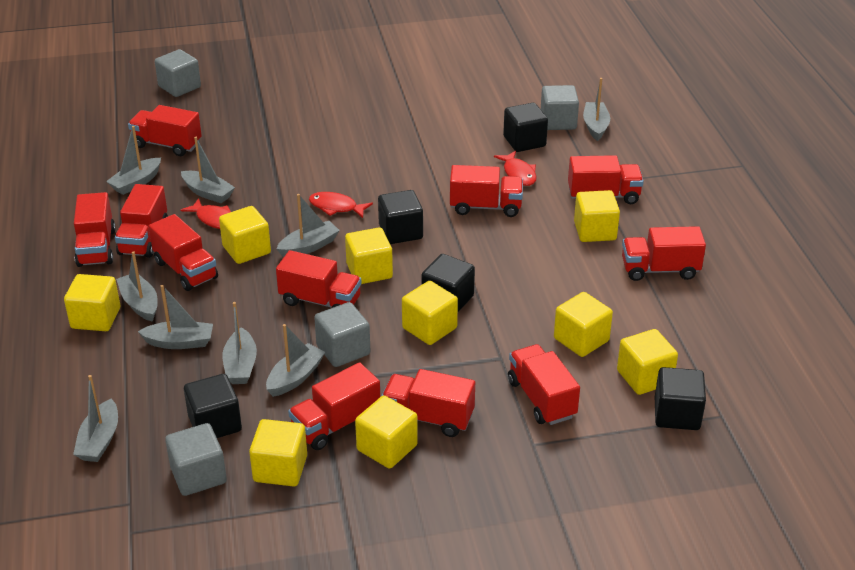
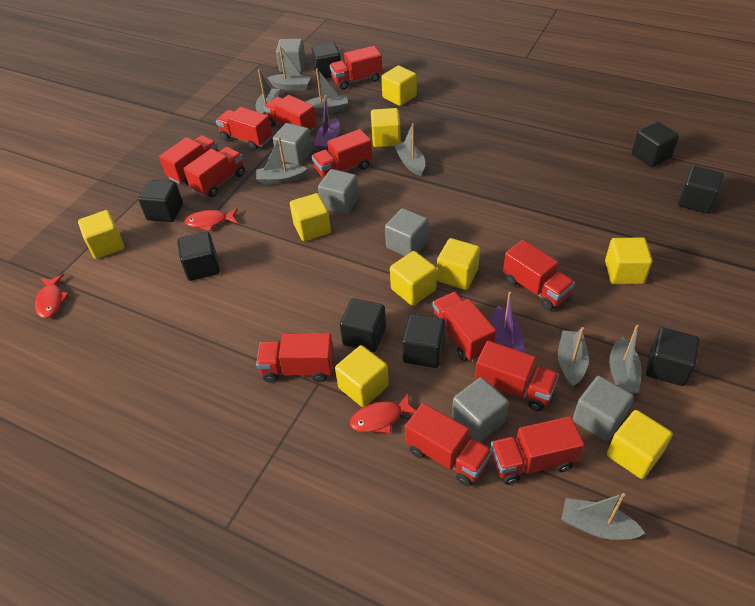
black cube: 5 -> 8
grey boat: 9 -> 8
grey cube: 4 -> 6
purple boat: 0 -> 2
red truck: 11 -> 12

